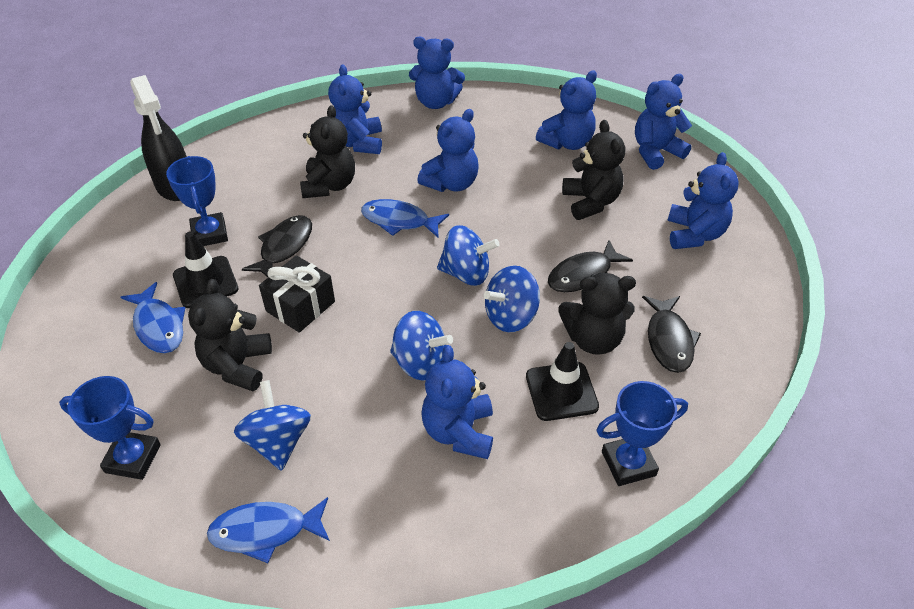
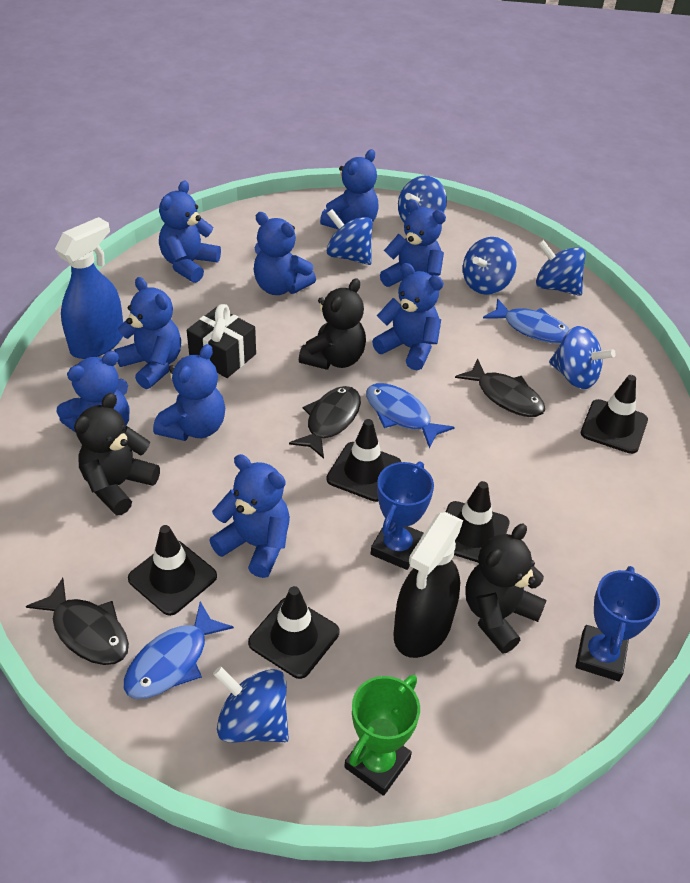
black teddy bear: 4 -> 3
black traffic cone: 2 -> 5
blue spinning top: 4 -> 6
blue spray bottle: 0 -> 1
blue teddy bear: 7 -> 9
blue trophy: 3 -> 2
green trophy: 0 -> 1

